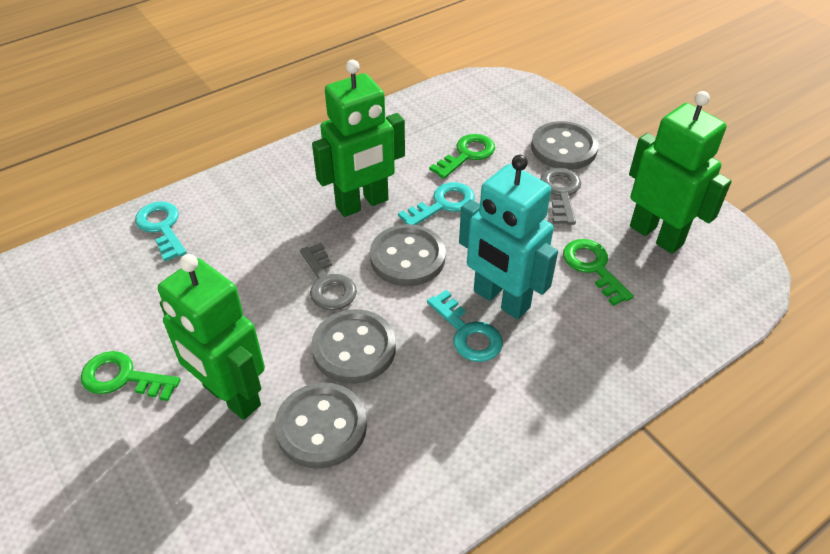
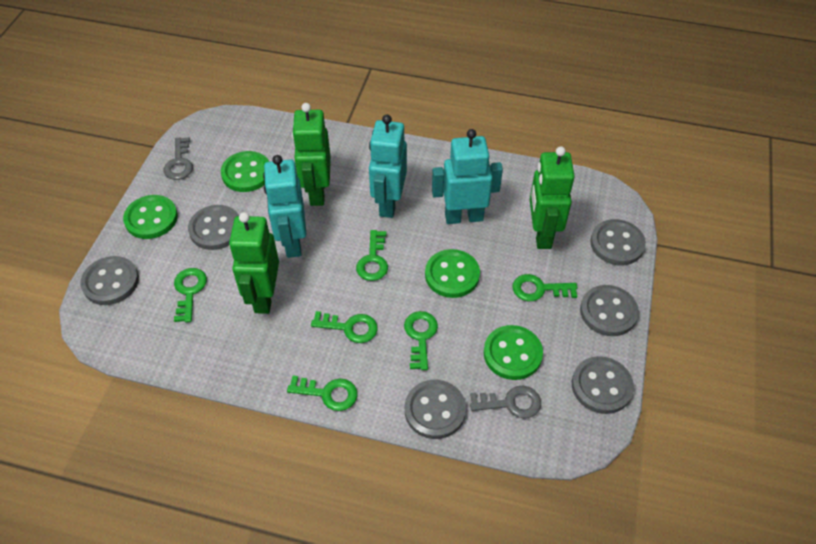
green button: 0 -> 4
green key: 3 -> 6
grey button: 4 -> 6
turquoise key: 3 -> 0
turquoise robot: 1 -> 3

